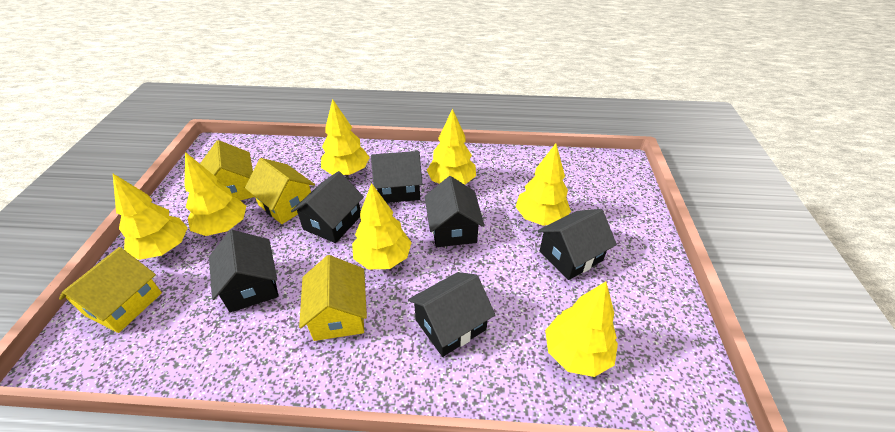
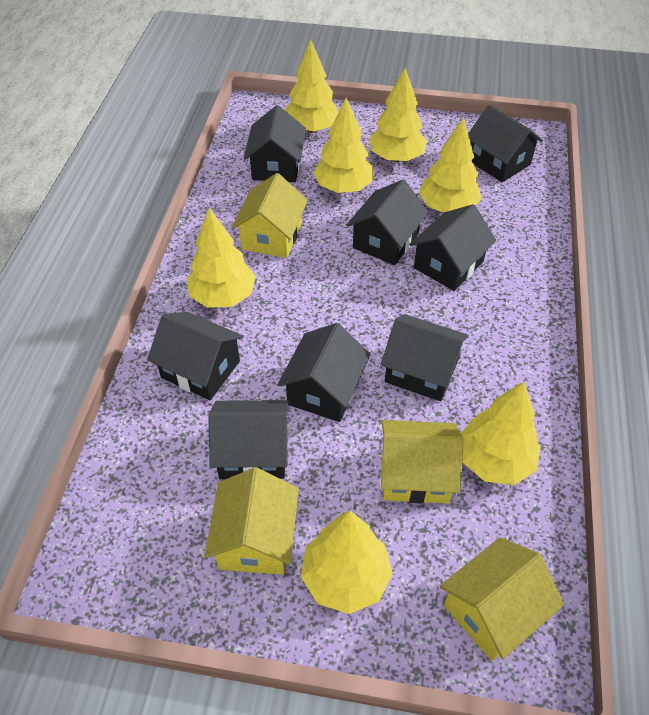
black house: 6 -> 8

